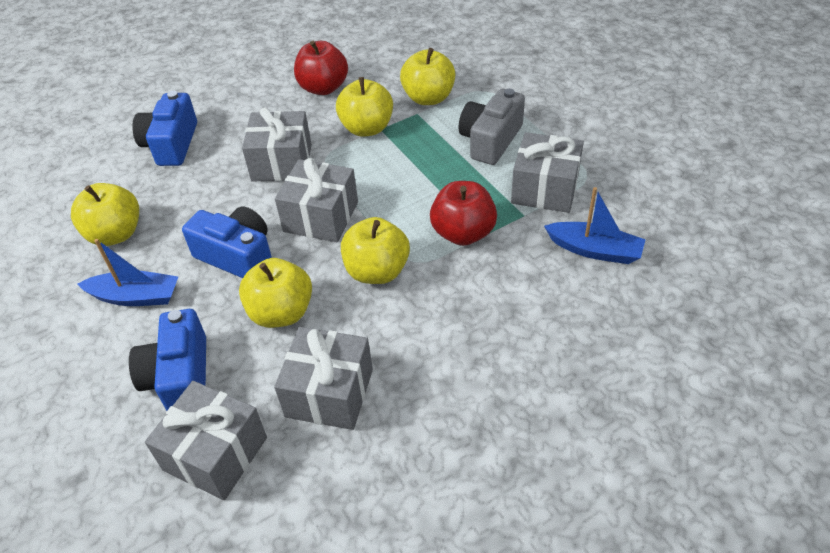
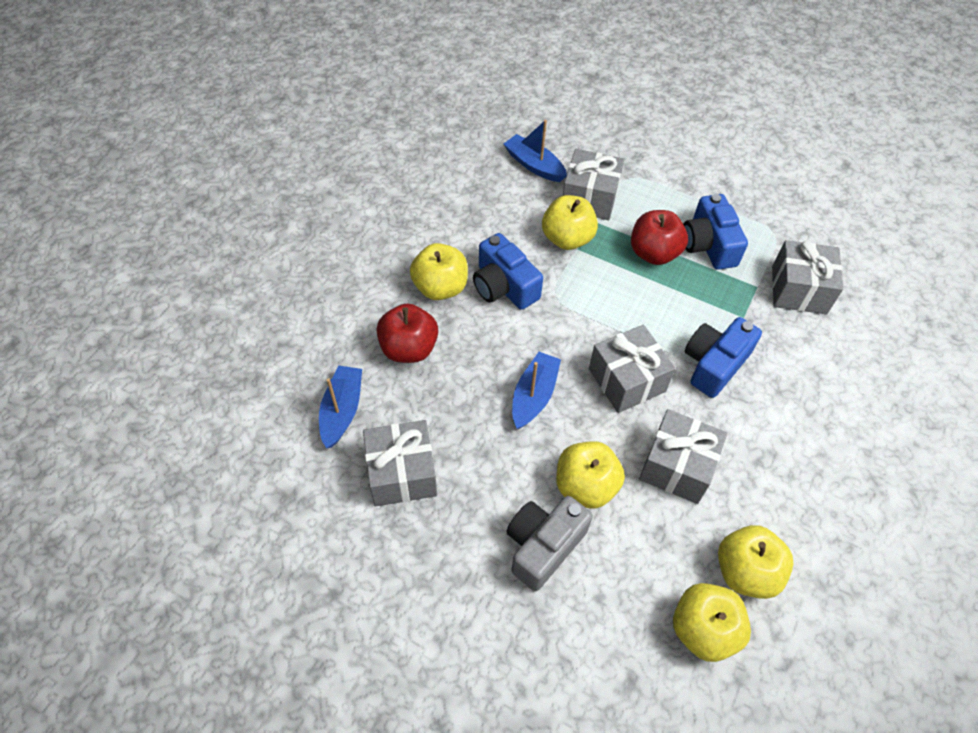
blue boat: 2 -> 3

